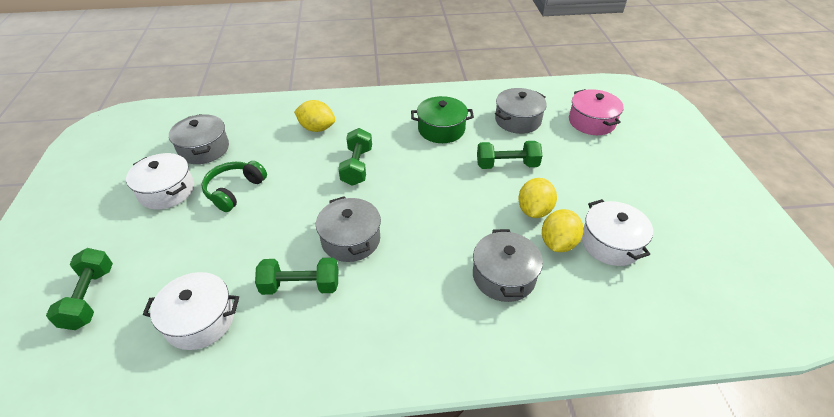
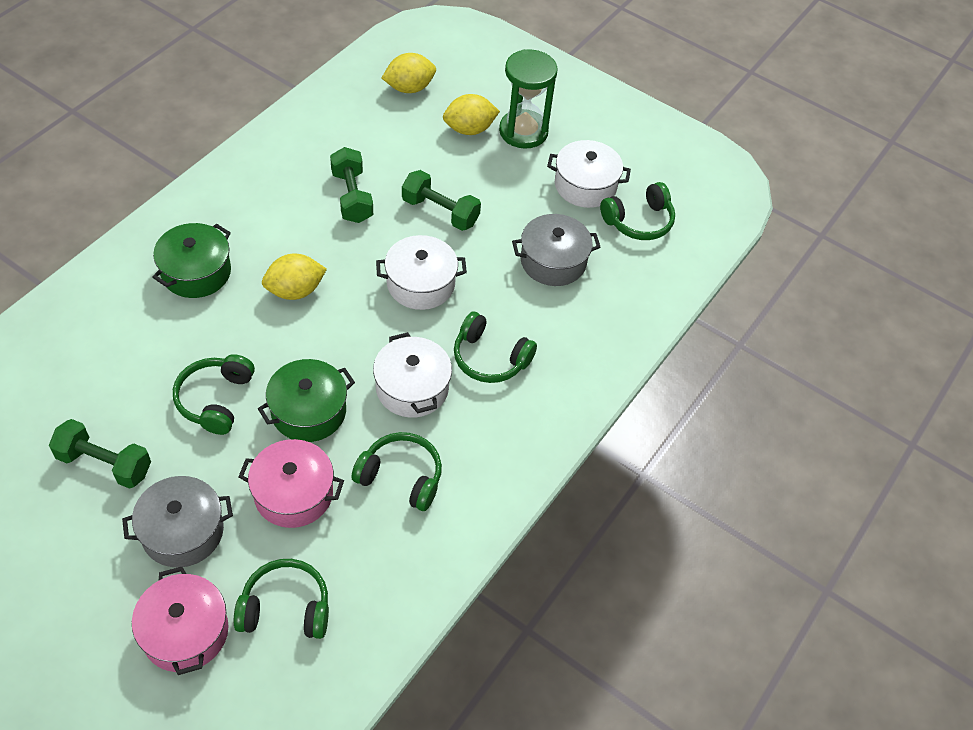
green dumbbell: 4 -> 3
green headphones: 1 -> 5
green hourglass: 0 -> 1
green pot: 1 -> 2
grey pot: 4 -> 2
pink pot: 1 -> 2

